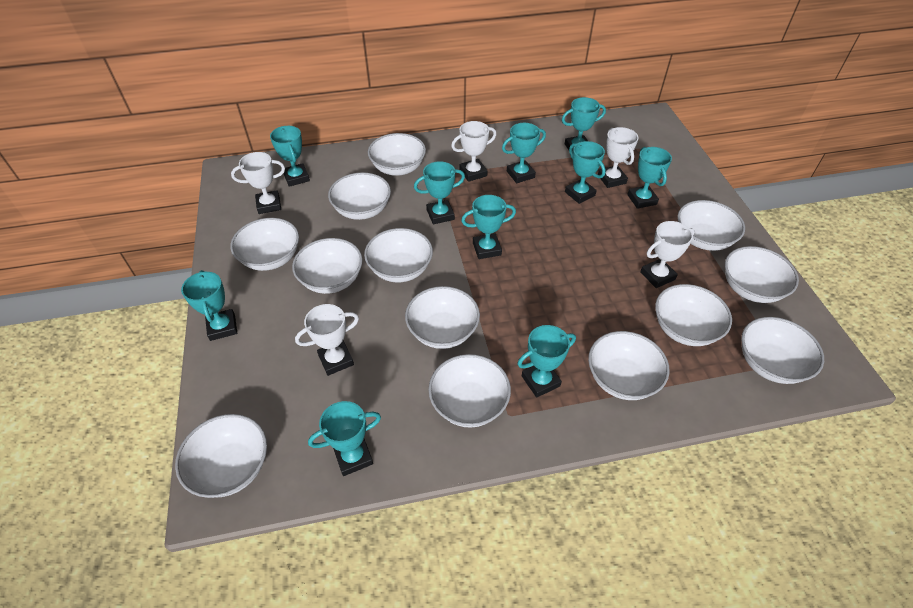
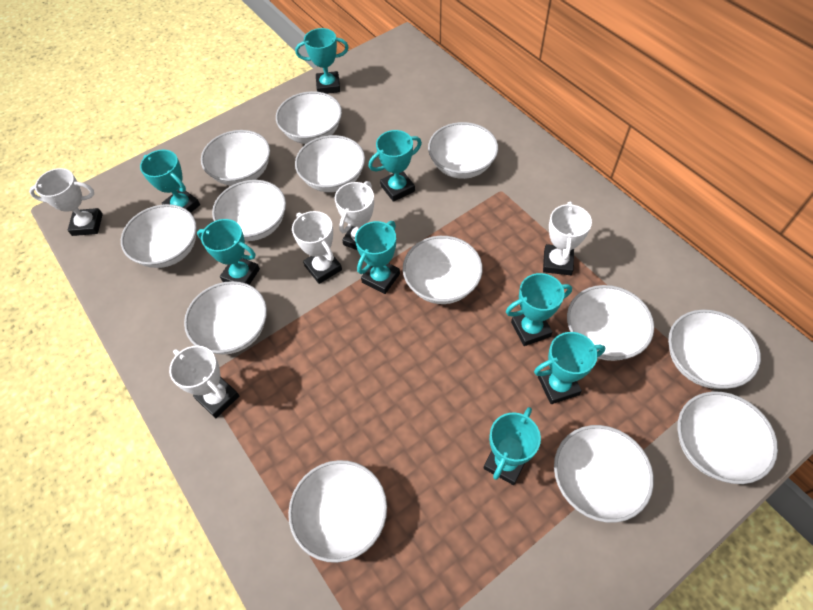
turquoise trophy: 10 -> 8

